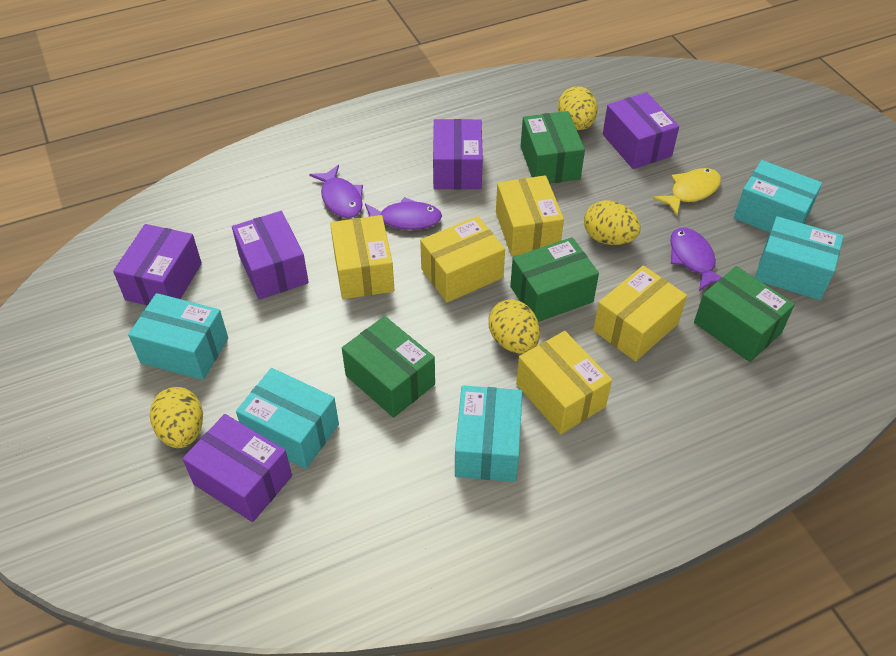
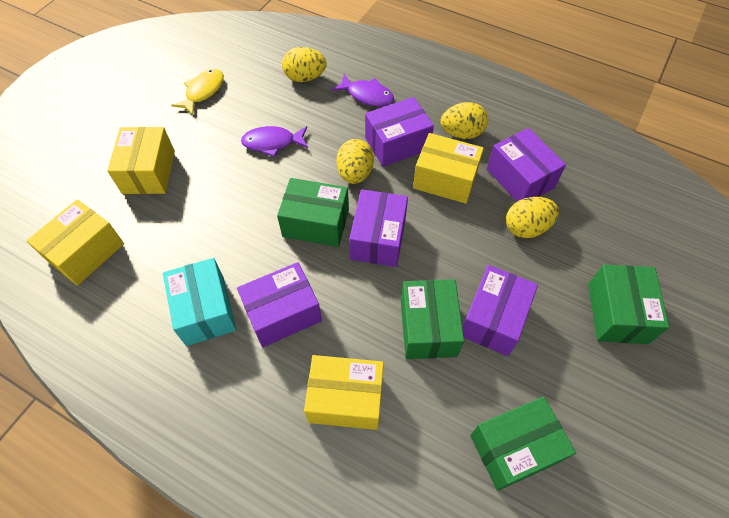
purple fish: 3 -> 2
turquoise box: 5 -> 1
yellow box: 5 -> 4

